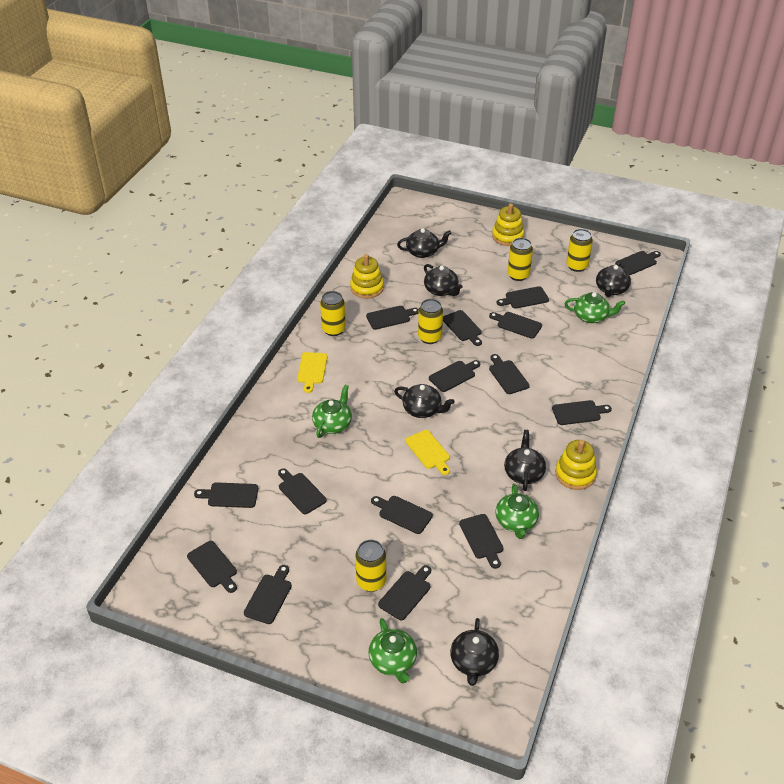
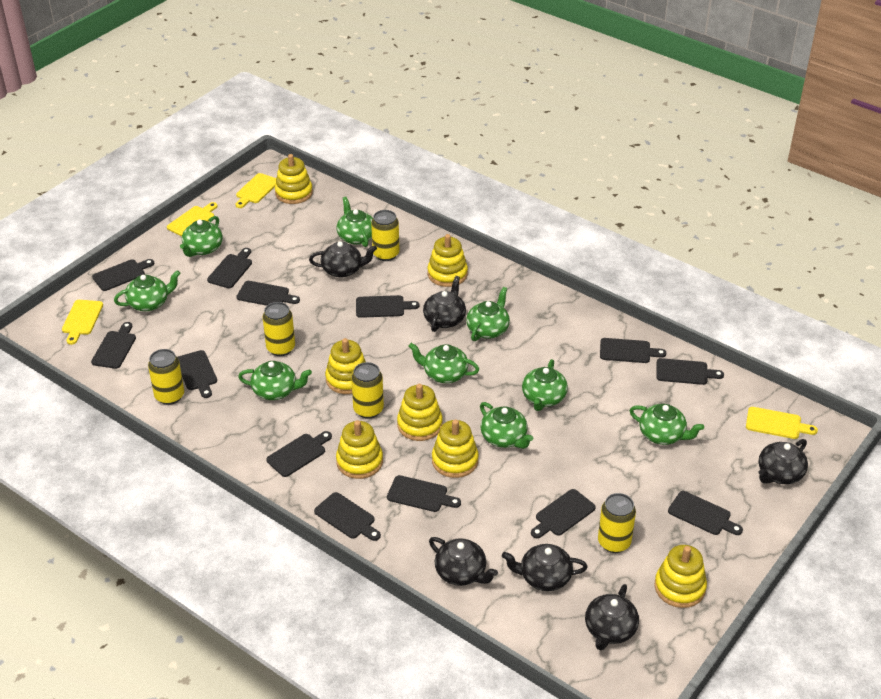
black cutting board: 15 -> 13
green teapot: 4 -> 9
yellow cutting board: 2 -> 4
yellow stacking toy: 3 -> 7

